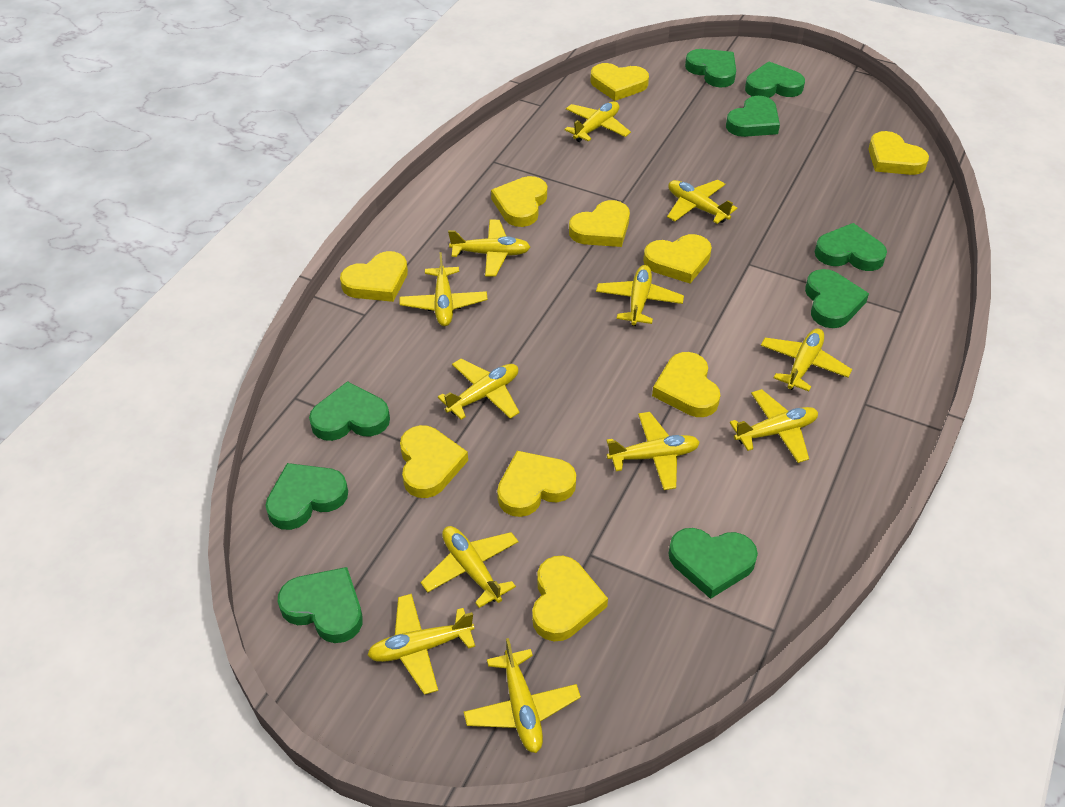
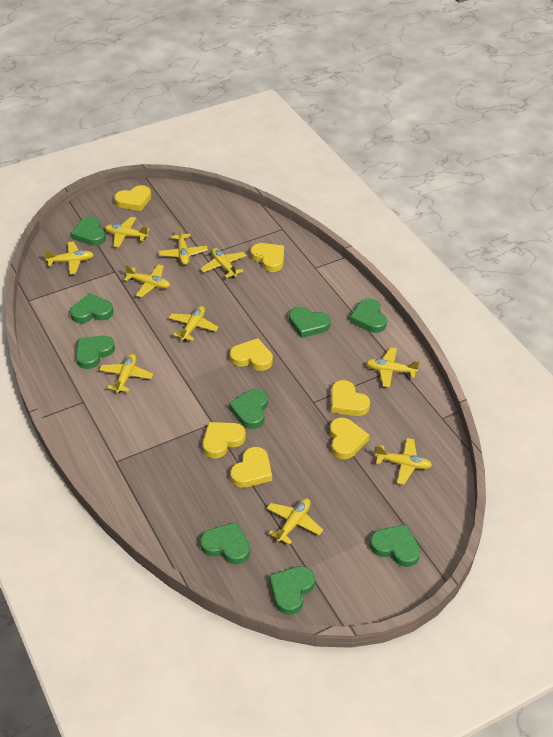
yellow heart: 10 -> 7
yellow plane: 12 -> 10

